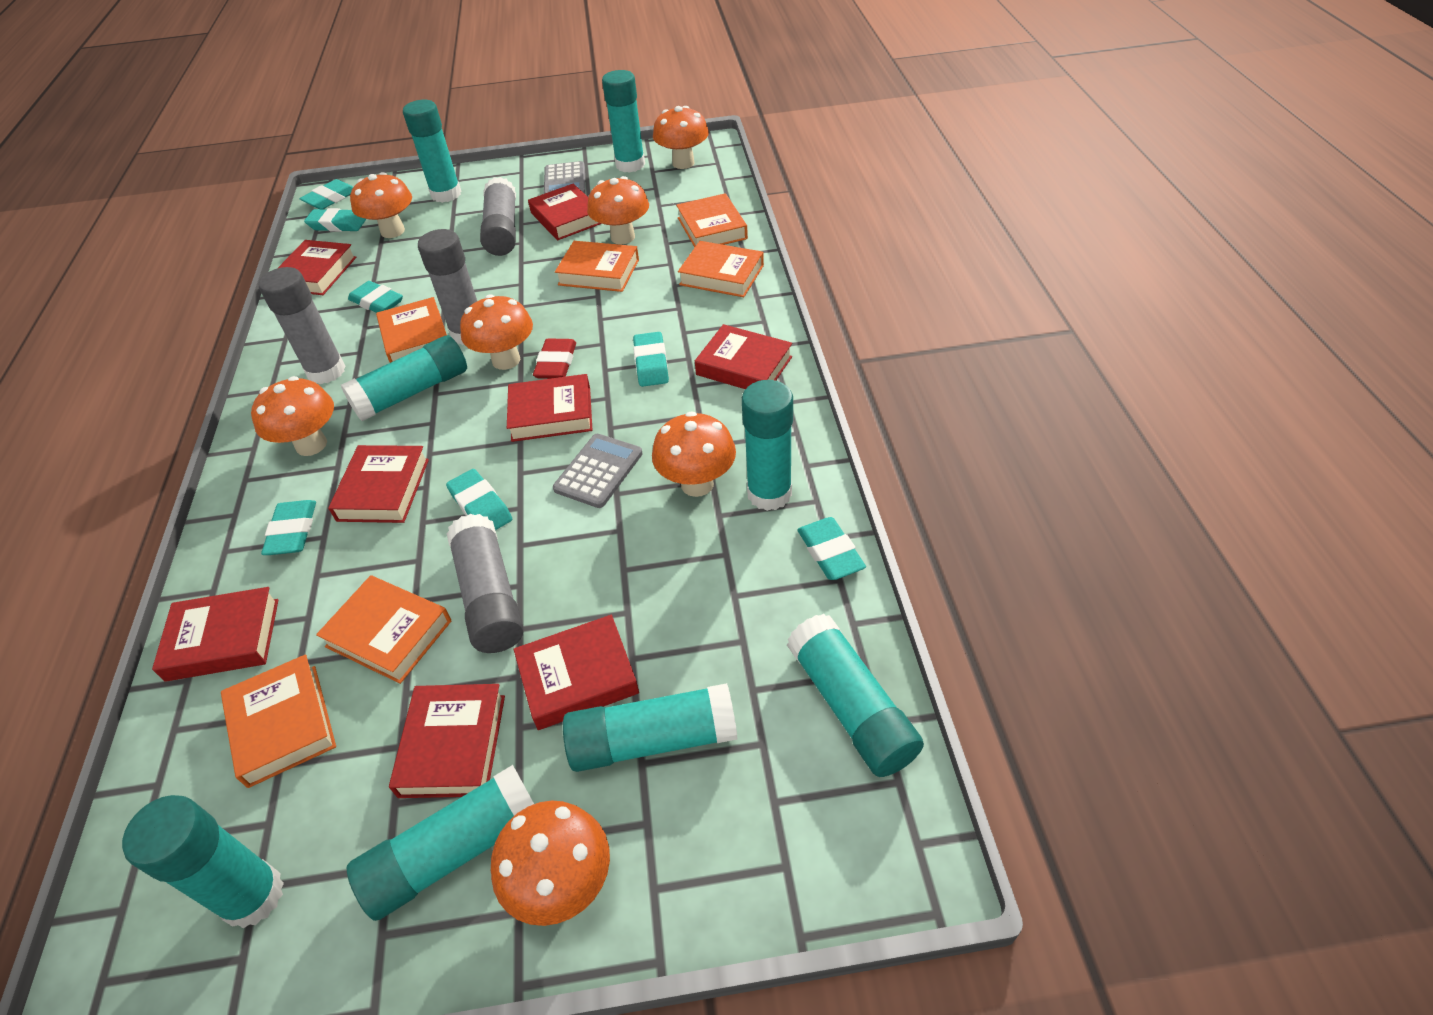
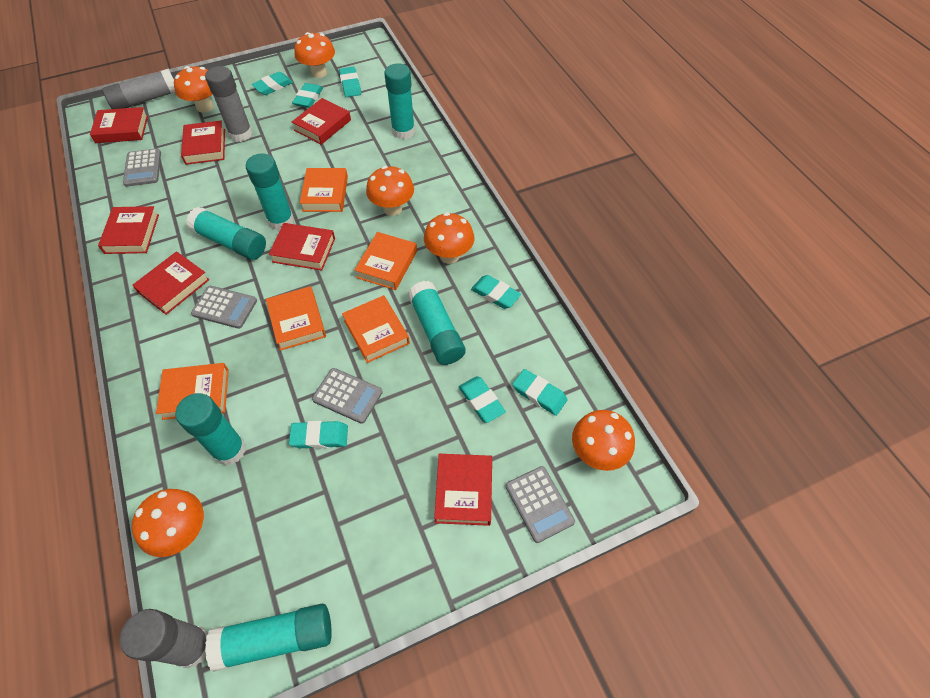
grey calculator: 2 -> 4
grey glue stick: 4 -> 3
orange book: 6 -> 5
orange mushroom: 7 -> 6
red book: 8 -> 7
red eraser: 1 -> 0
turquoise glue stick: 8 -> 6

